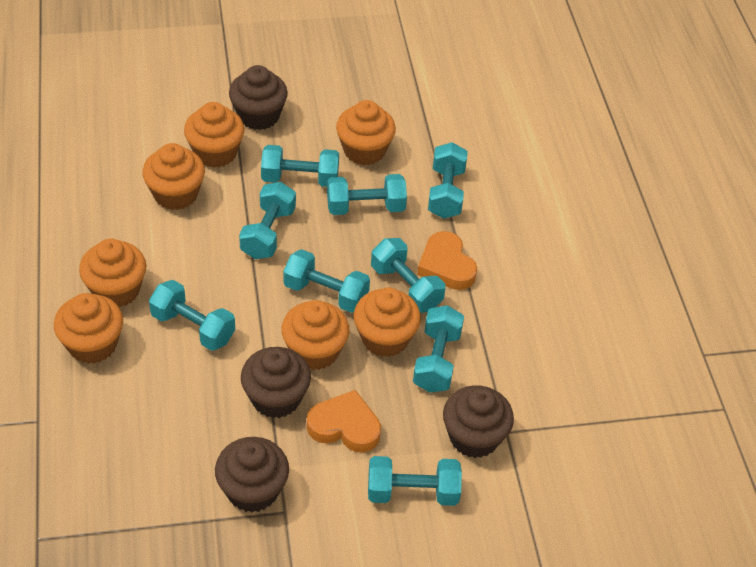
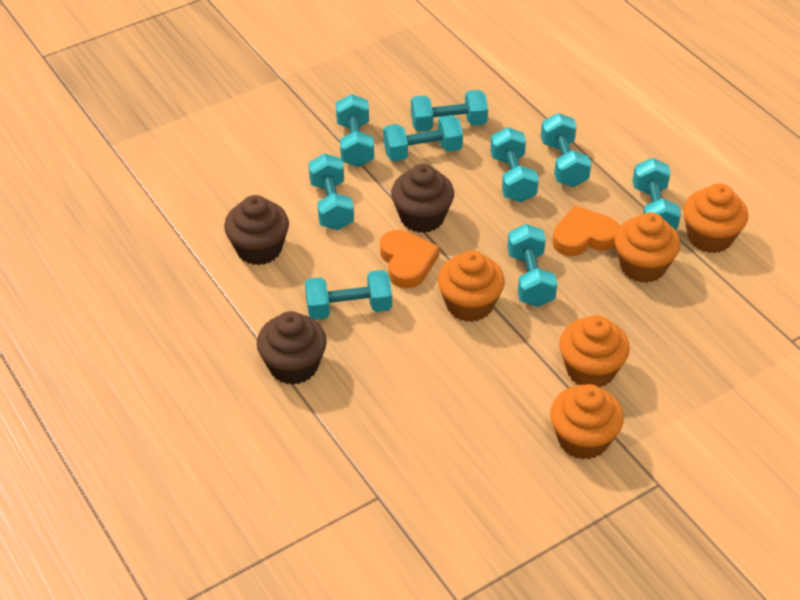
brown cupcake: 4 -> 3
orange cupcake: 7 -> 5

